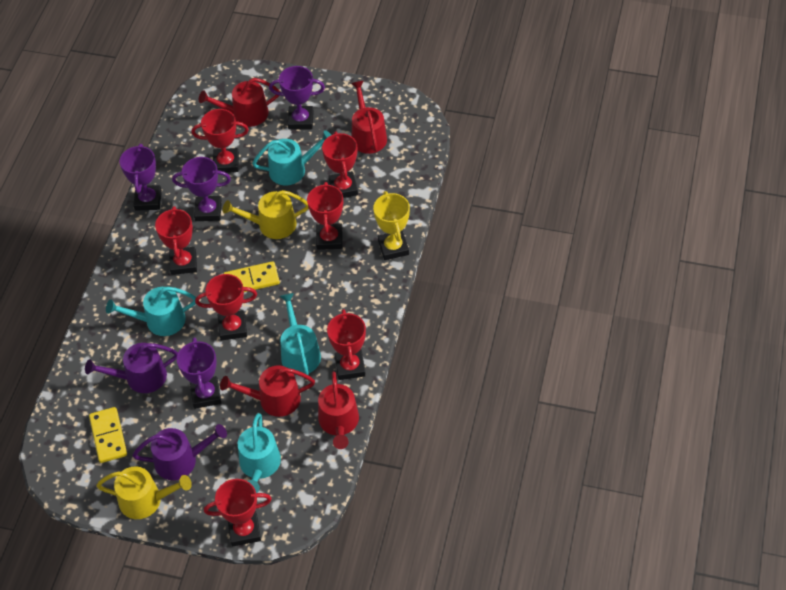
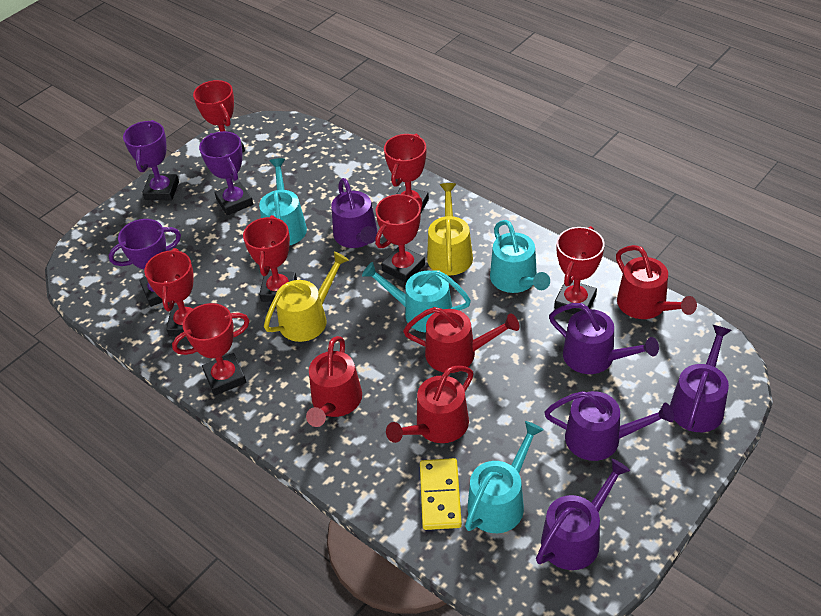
purple trophy: 4 -> 3
purple watering can: 2 -> 5
yellow domino: 2 -> 1
yellow trophy: 1 -> 0

